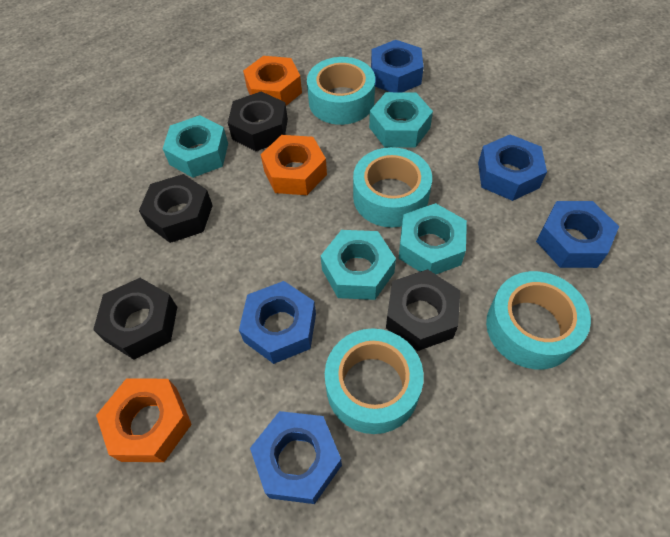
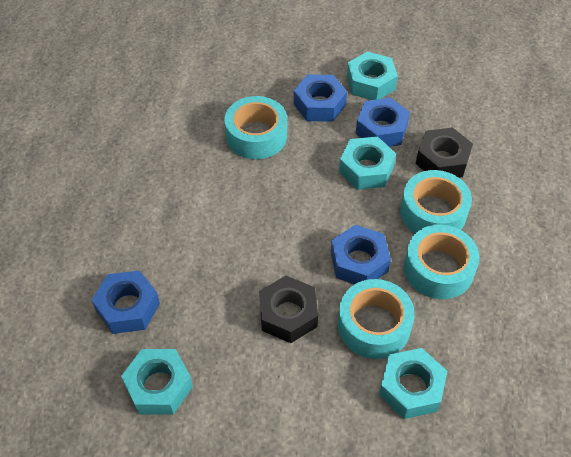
black nut: 4 -> 2
blue nut: 5 -> 4
orange nut: 3 -> 0

